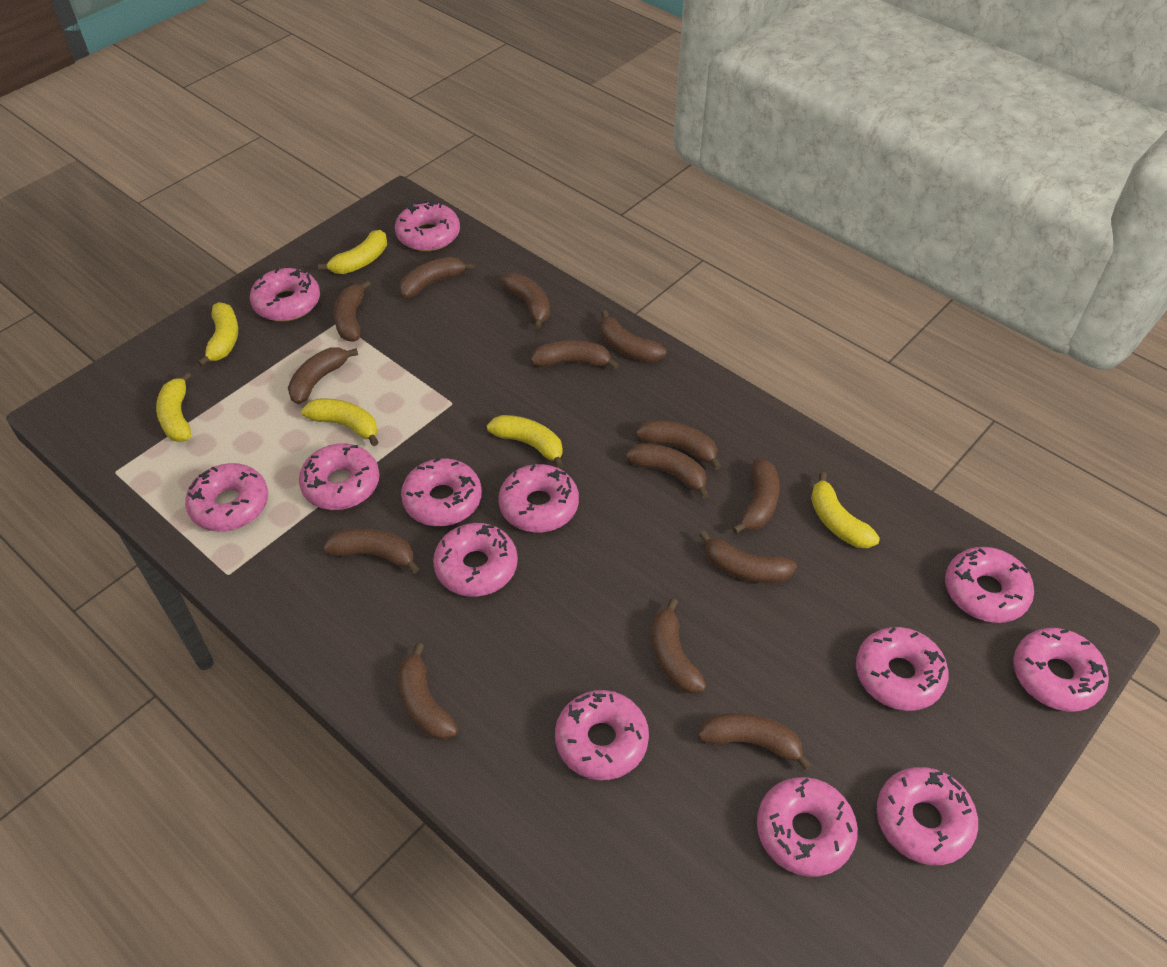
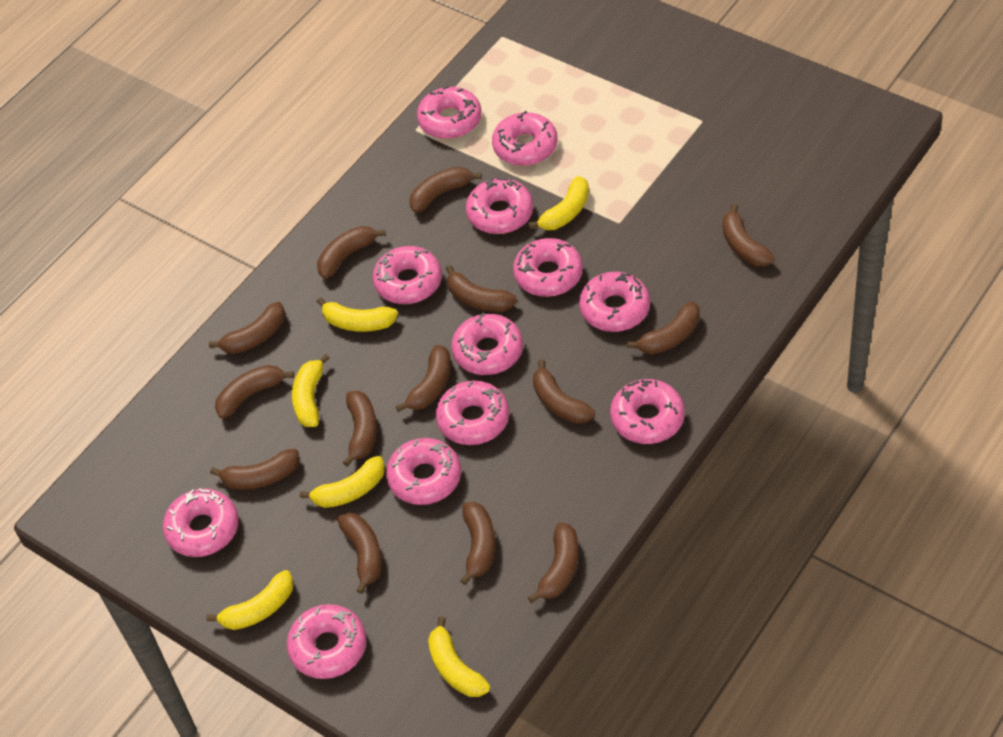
pink donut: 13 -> 12

